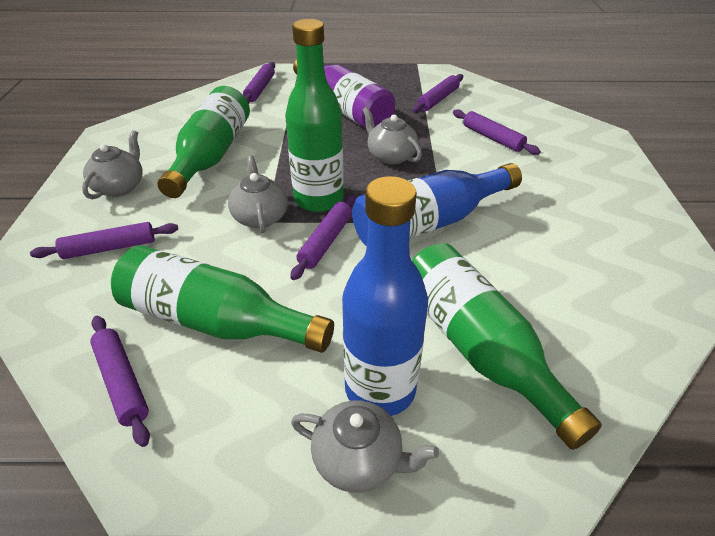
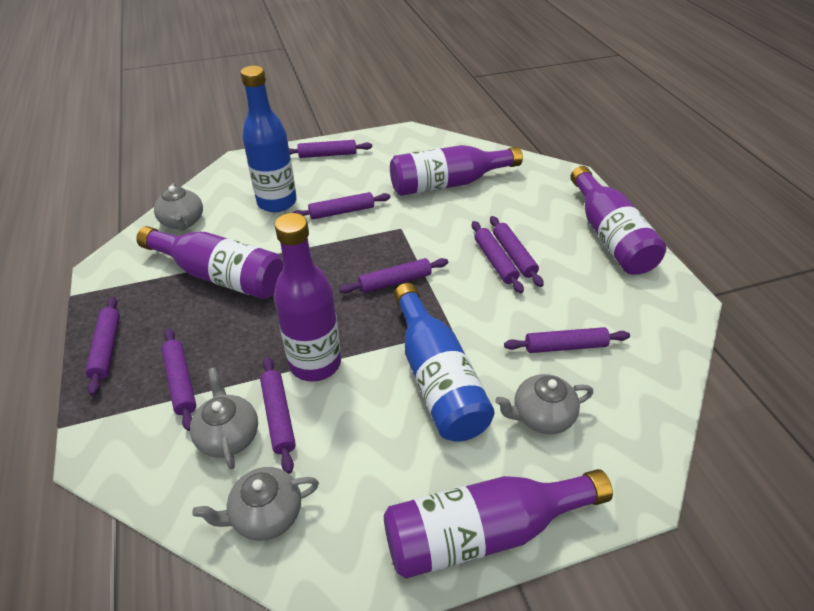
green bottle: 4 -> 0
purple bottle: 1 -> 5
purple rolling pin: 6 -> 9

